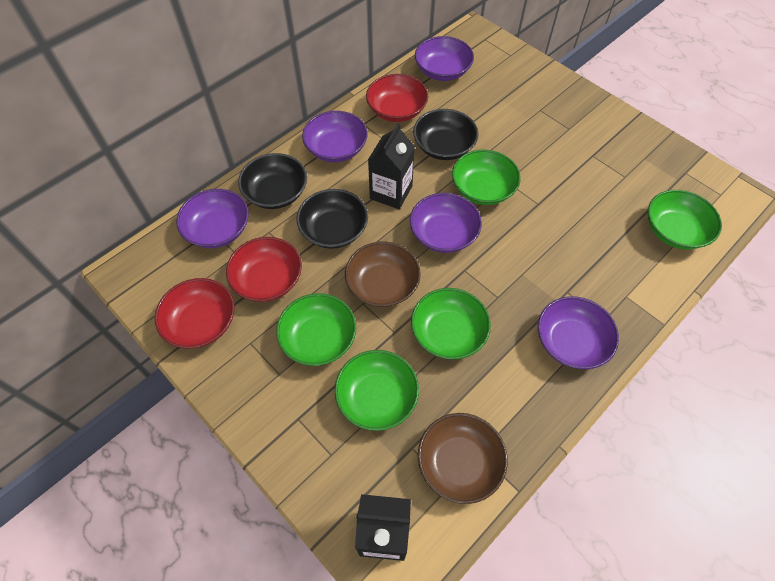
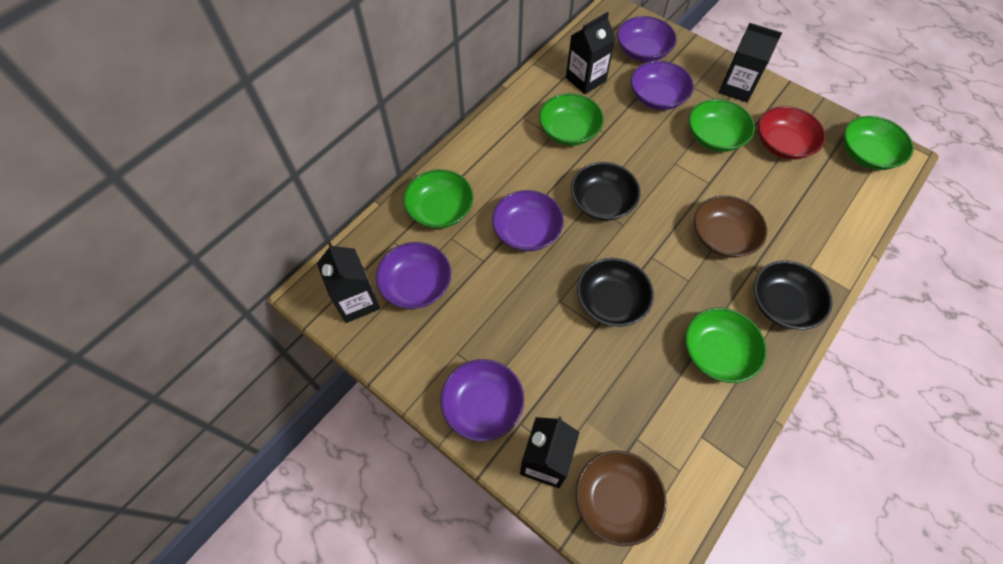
black carton: 2 -> 4
red bowl: 3 -> 1

